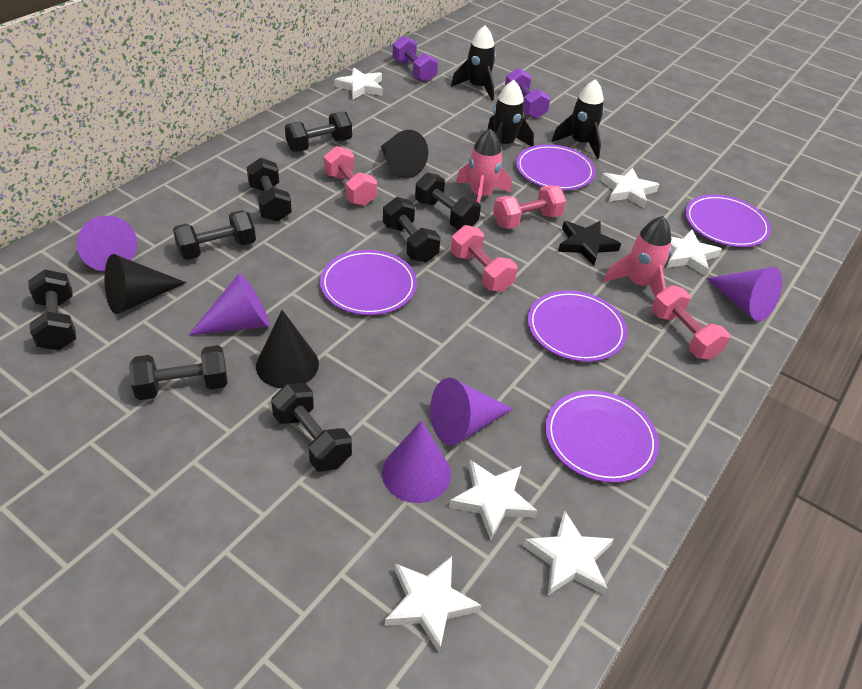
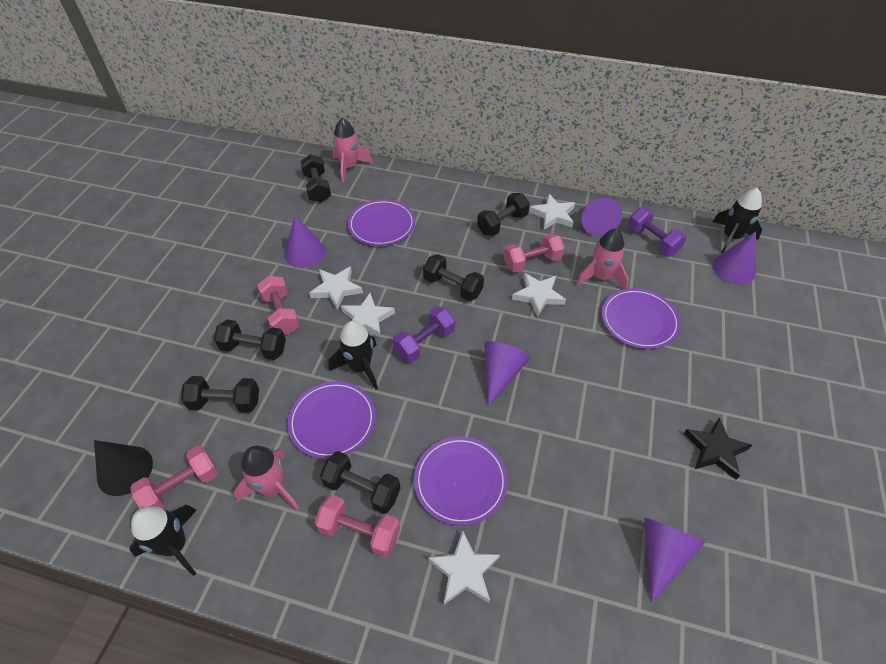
black cone: 3 -> 1
black dumbbell: 8 -> 6
pink rocket: 2 -> 3
purple plate: 5 -> 4
white star: 6 -> 5

